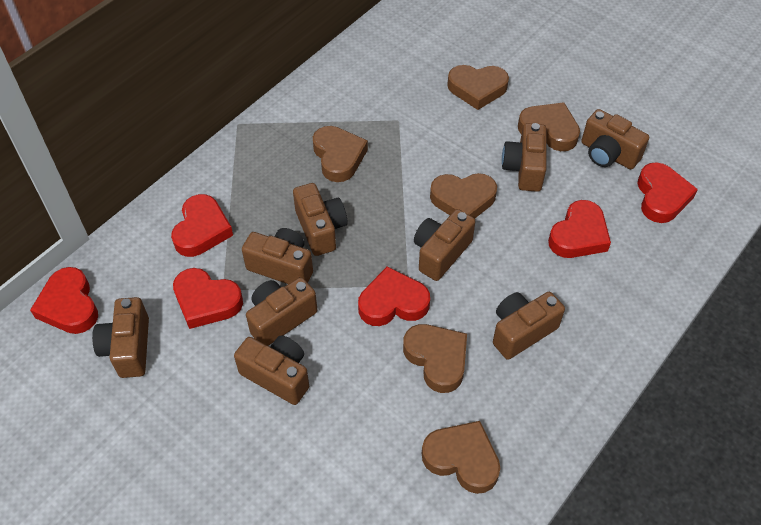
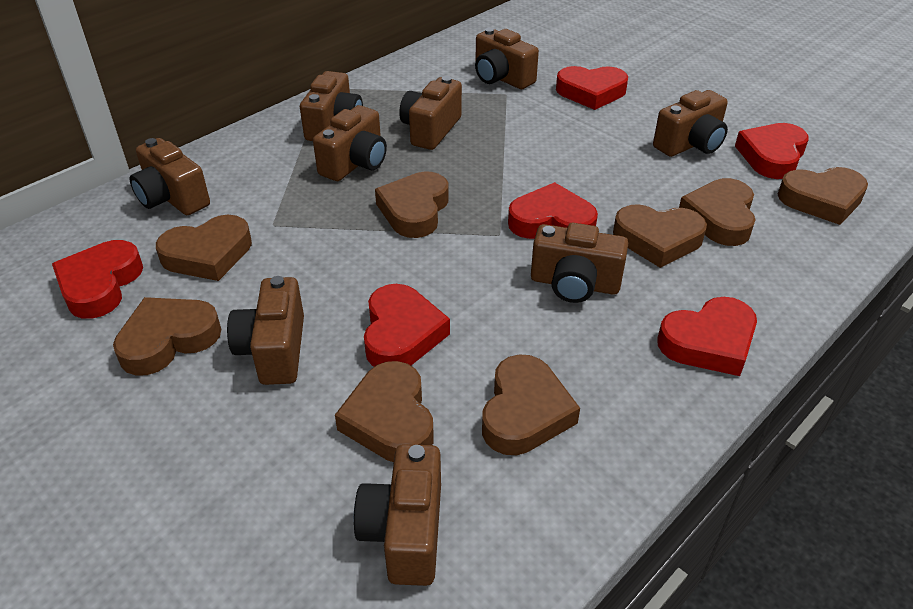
brown heart: 6 -> 8

